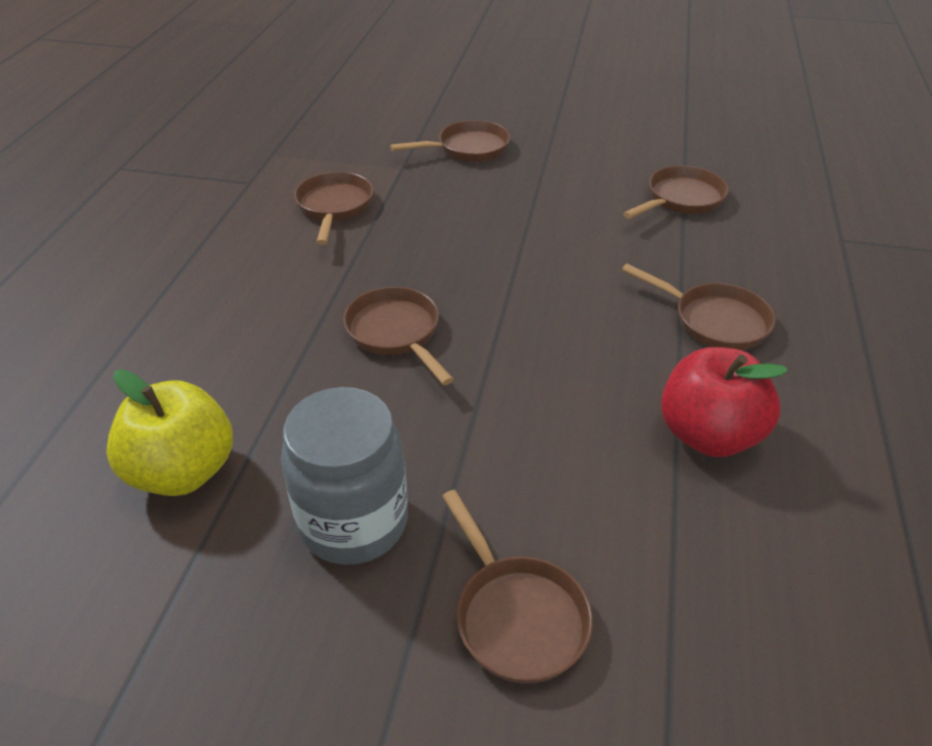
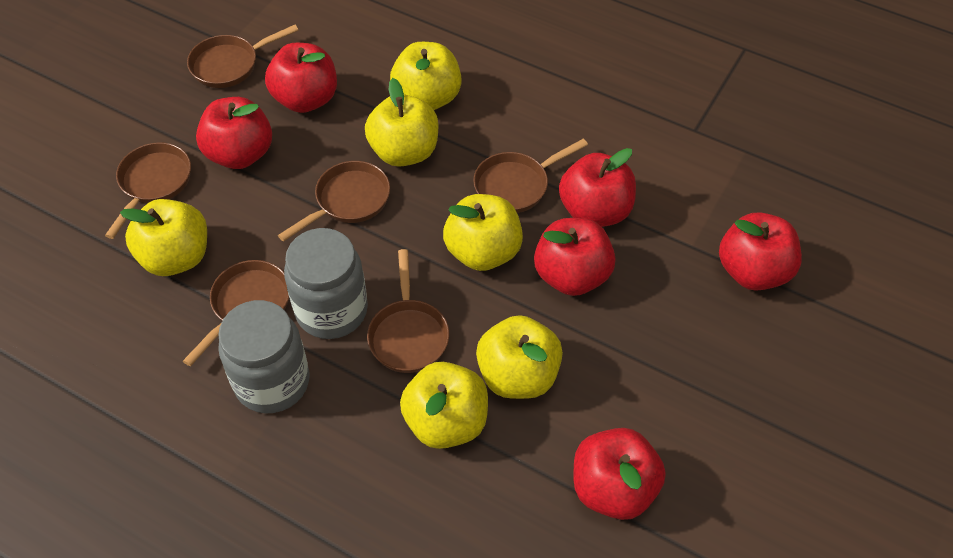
grey jar: 1 -> 2
red apple: 1 -> 6
yellow apple: 1 -> 6

